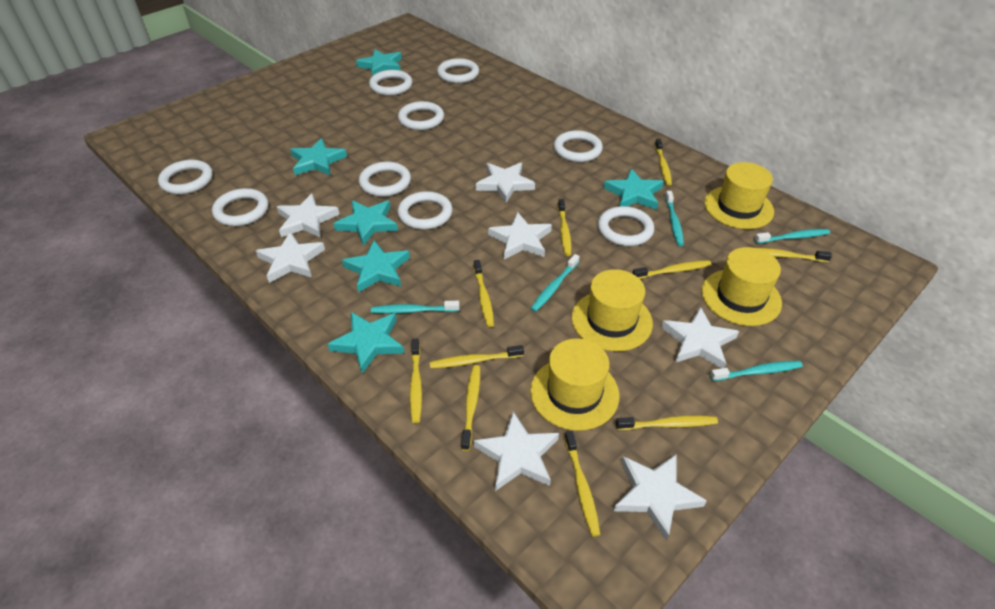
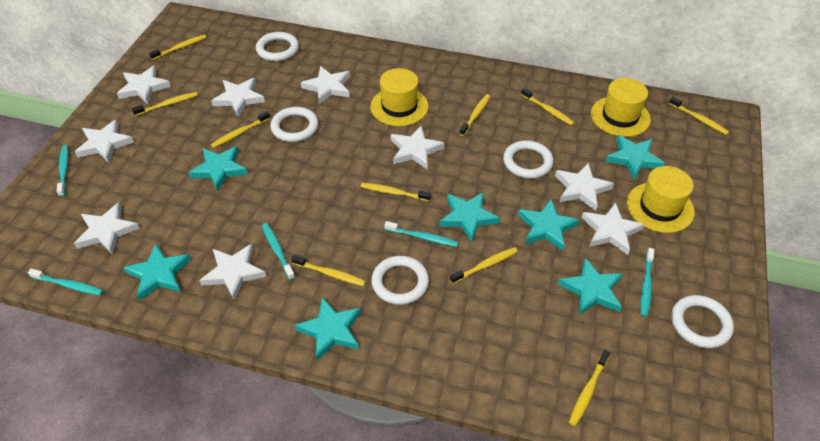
turquoise star: 6 -> 7
white ring: 9 -> 5
white star: 7 -> 9
yellow hat: 4 -> 3

